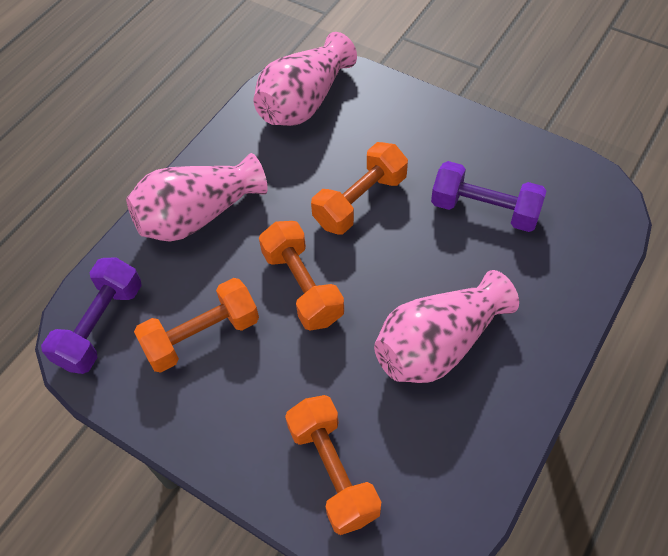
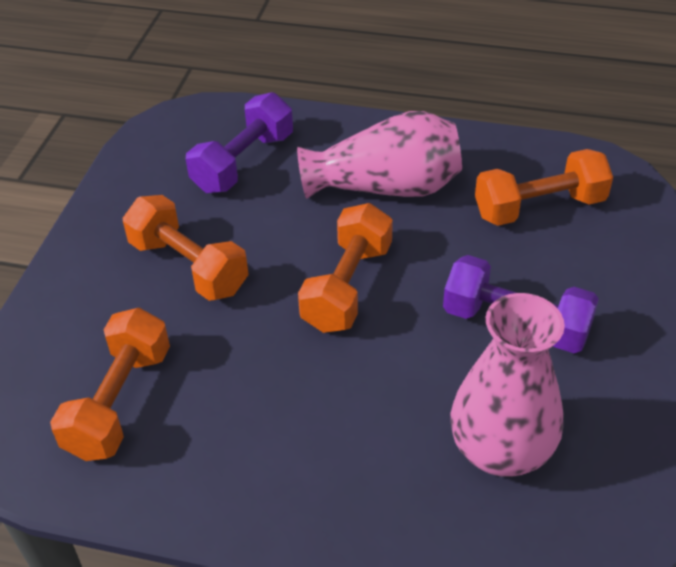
pink vase: 3 -> 2

